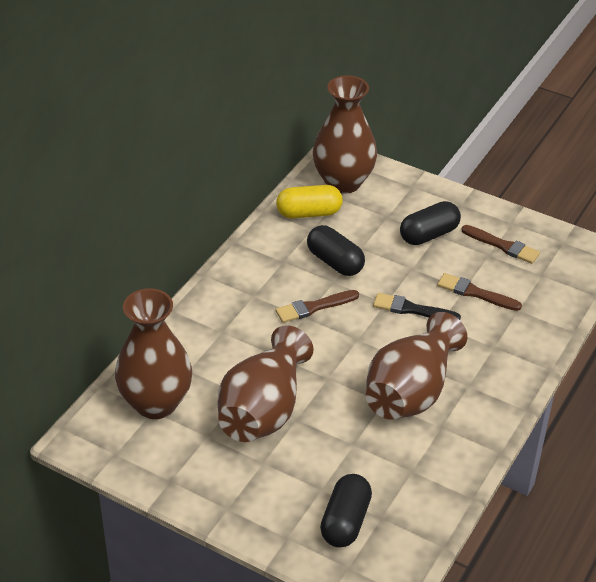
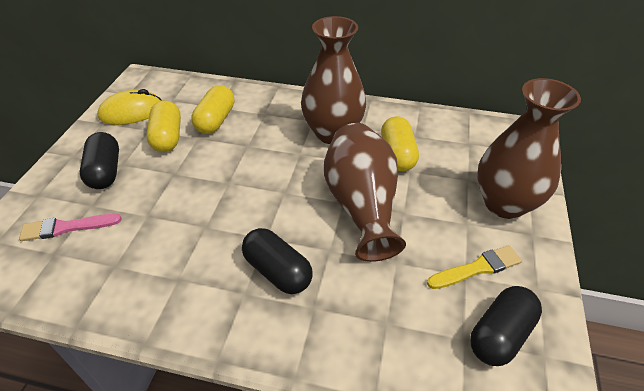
black brush: 1 -> 0
brown brush: 3 -> 0
brown vase: 4 -> 3
pink brush: 0 -> 1
yellow brush: 0 -> 1
yellow capsule: 1 -> 3
yellow mouse: 0 -> 1

